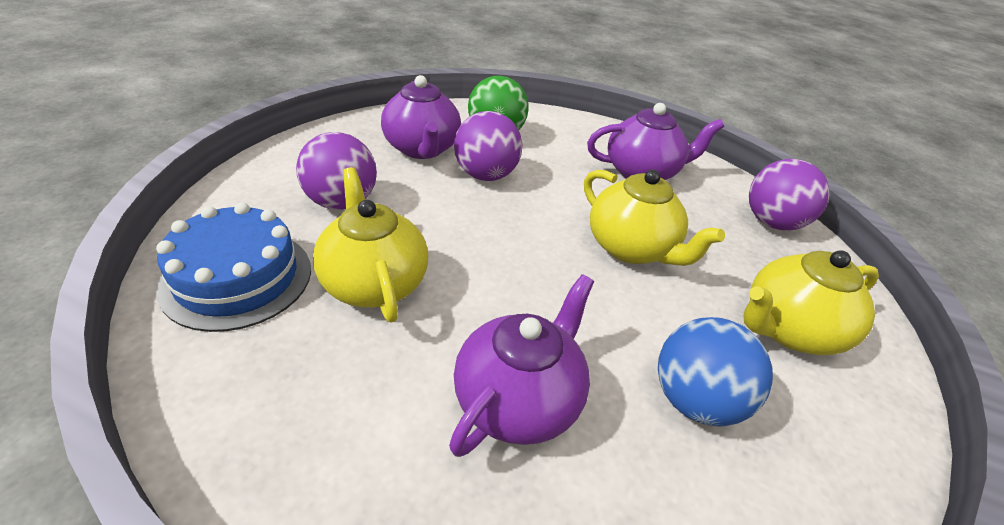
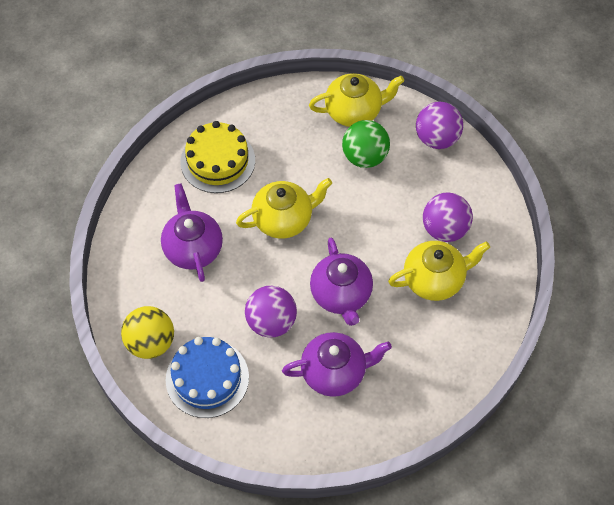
blue ball: 1 -> 0
yellow ball: 0 -> 1
yellow cake: 0 -> 1

